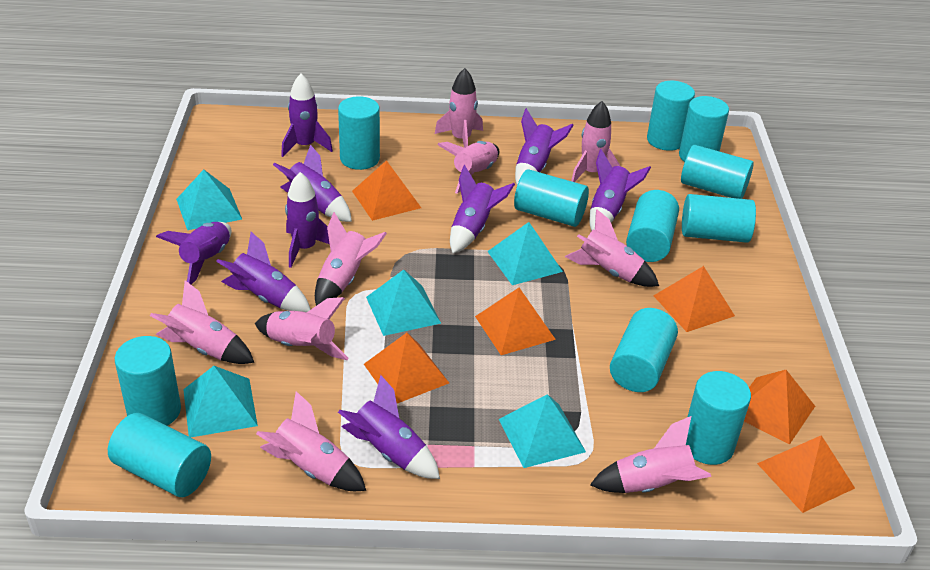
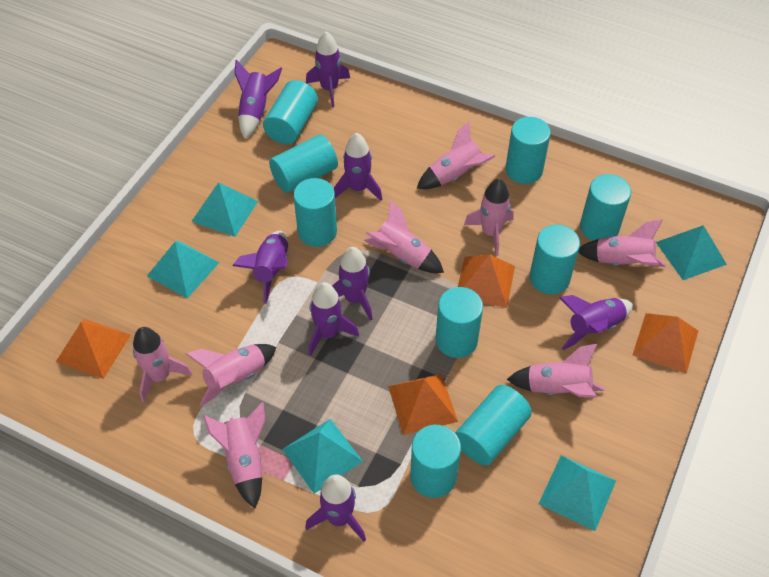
orange pyramid: 6 -> 4
pink rocket: 9 -> 8
purple rocket: 9 -> 8
turquoise cylinder: 11 -> 9

